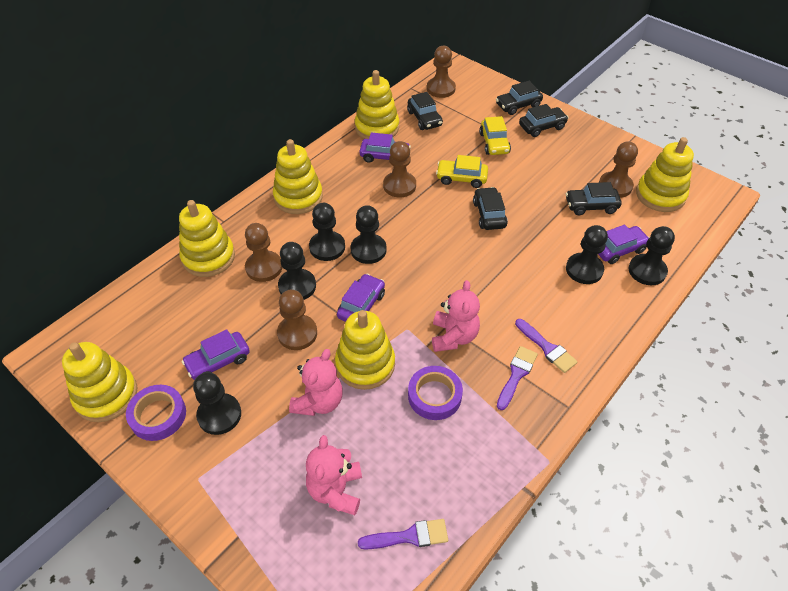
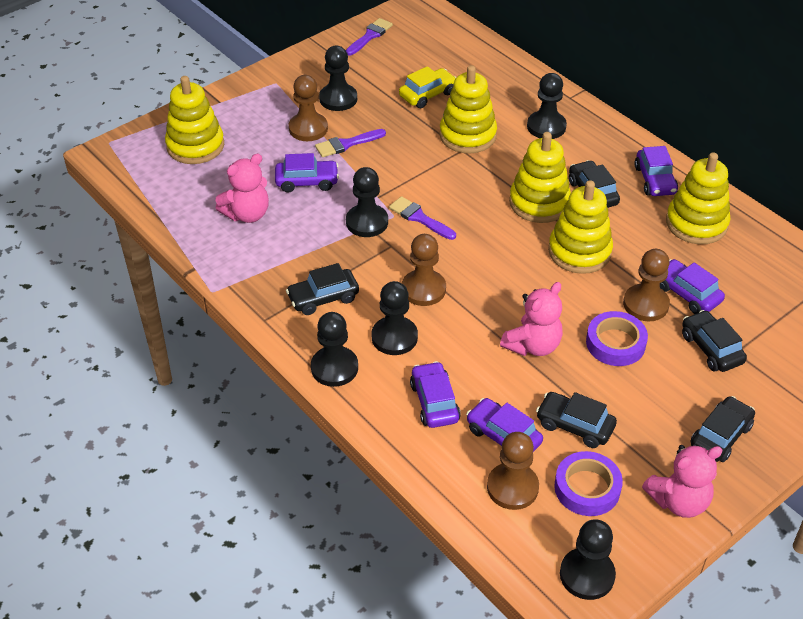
brown pawn: 5 -> 4
purple car: 4 -> 5
yellow car: 2 -> 1
yellow stacking toy: 6 -> 5

